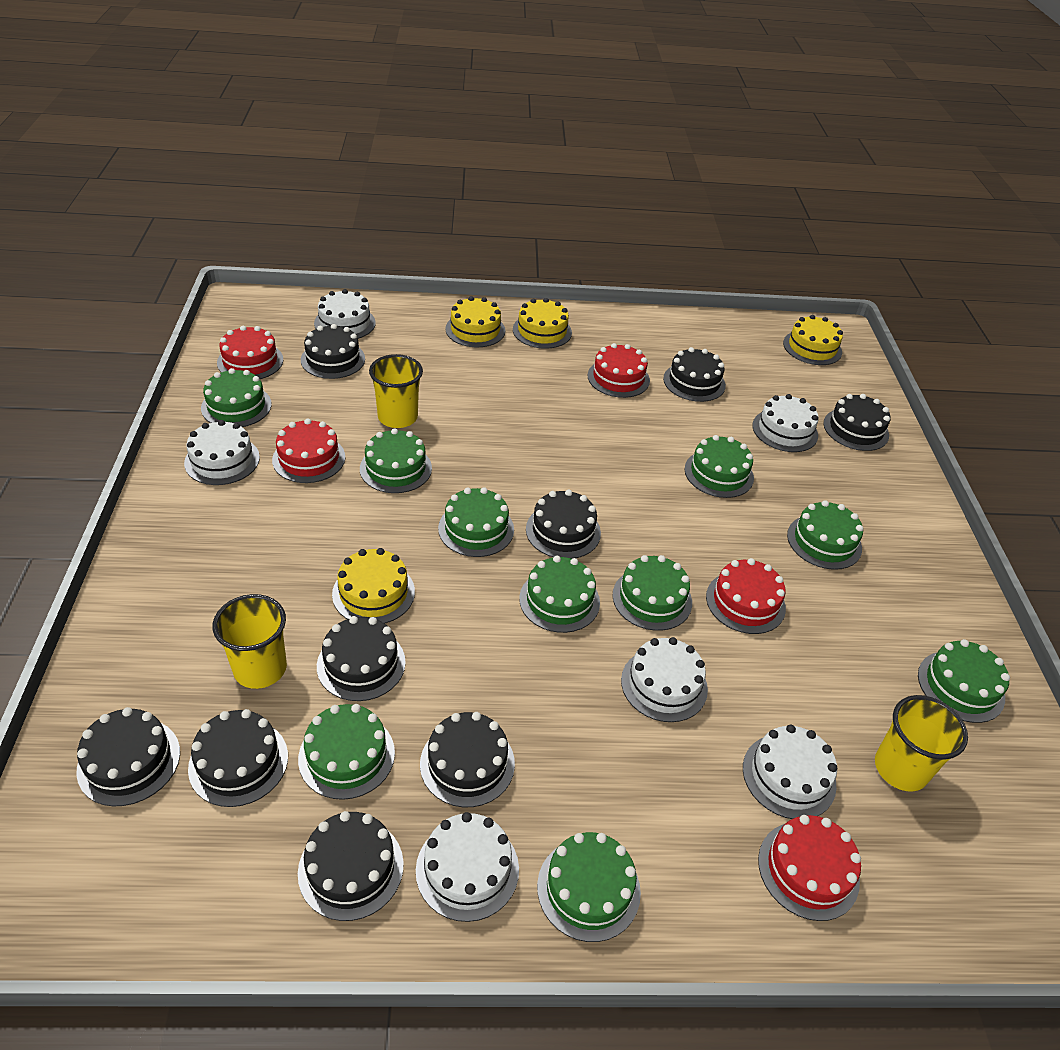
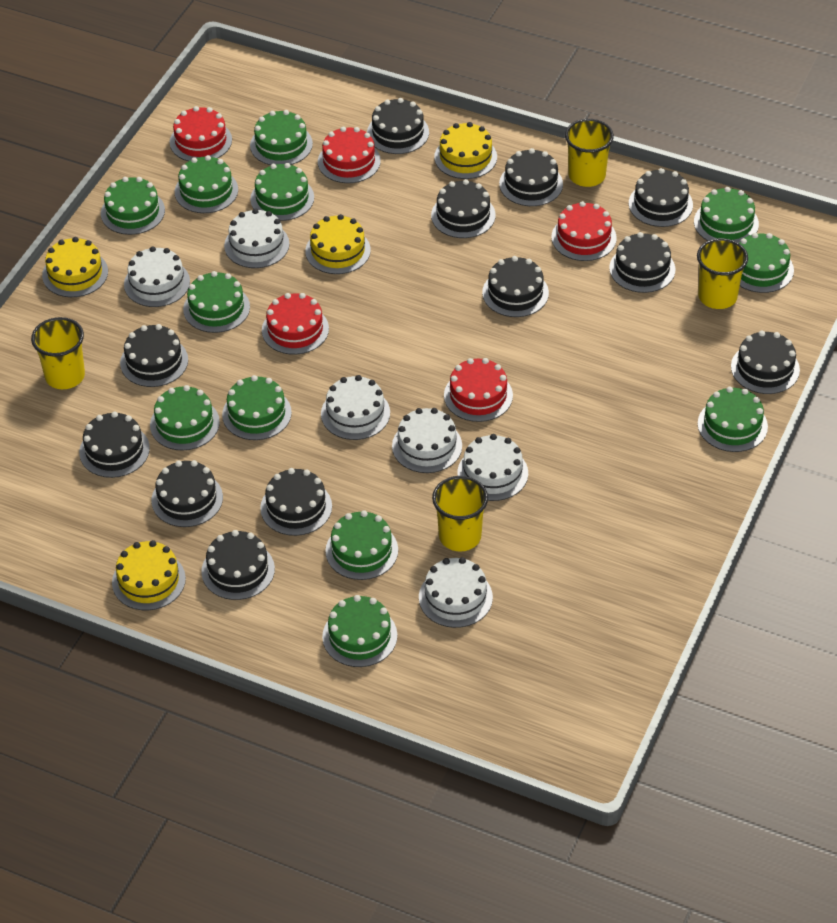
black cake: 9 -> 12
green cake: 10 -> 12
yellow cup: 3 -> 4

